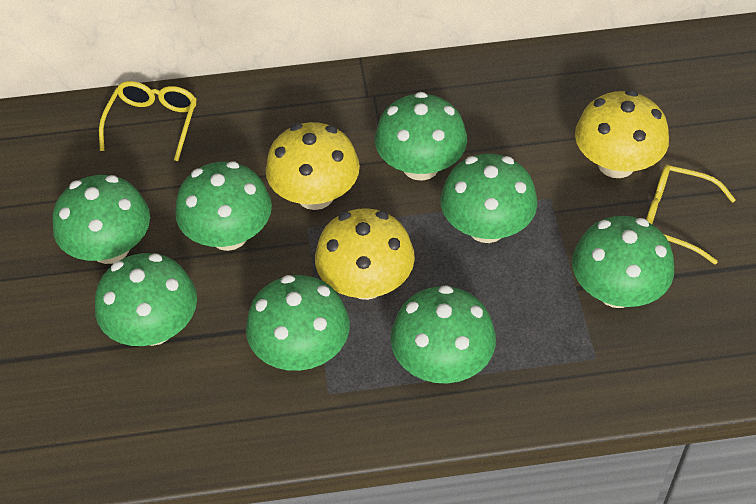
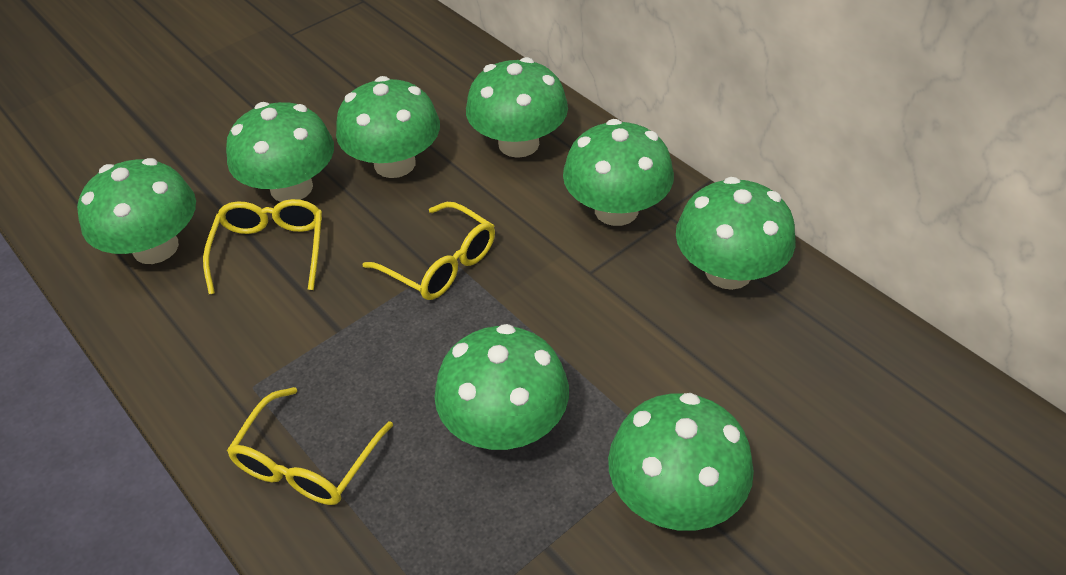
yellow glasses: 2 -> 3
yellow mushroom: 3 -> 0

